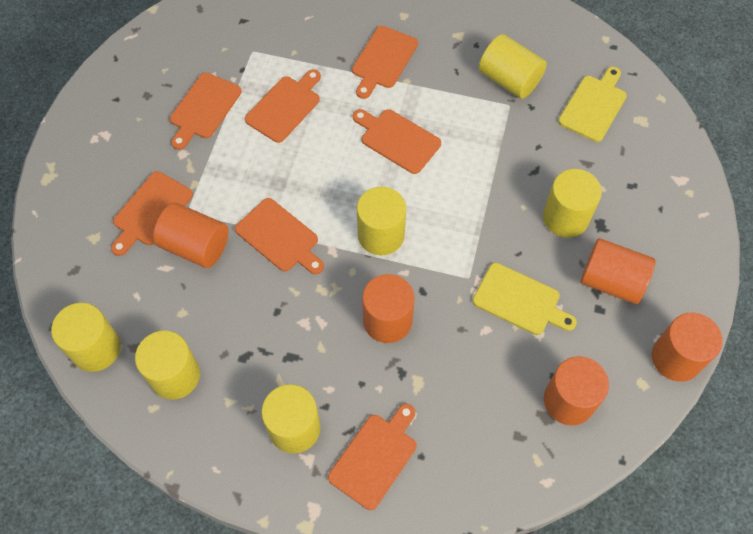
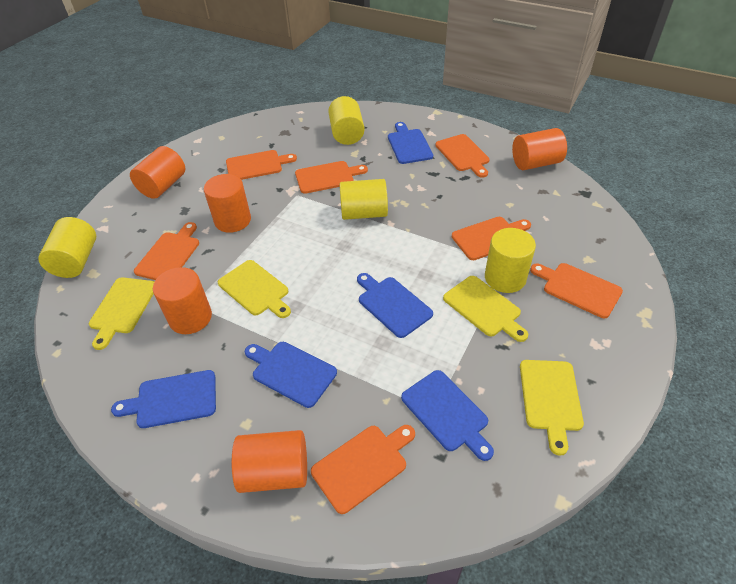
blue cutting board: 0 -> 5
yellow cutting board: 2 -> 4
yellow cylinder: 6 -> 4

